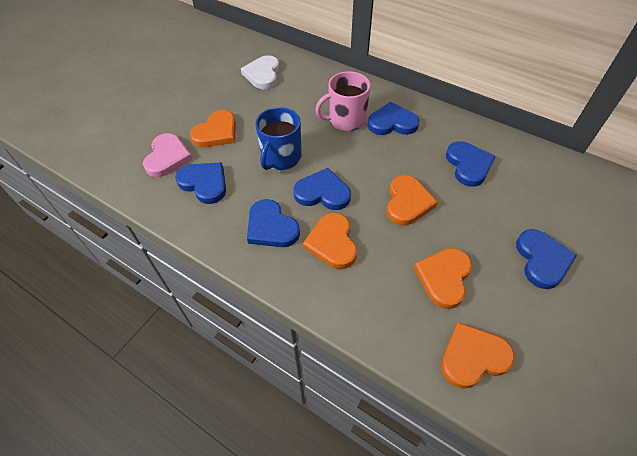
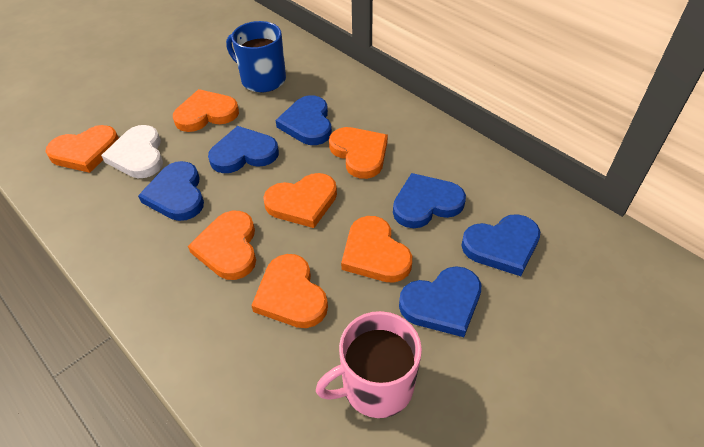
orange heart: 5 -> 7
pink heart: 1 -> 0

